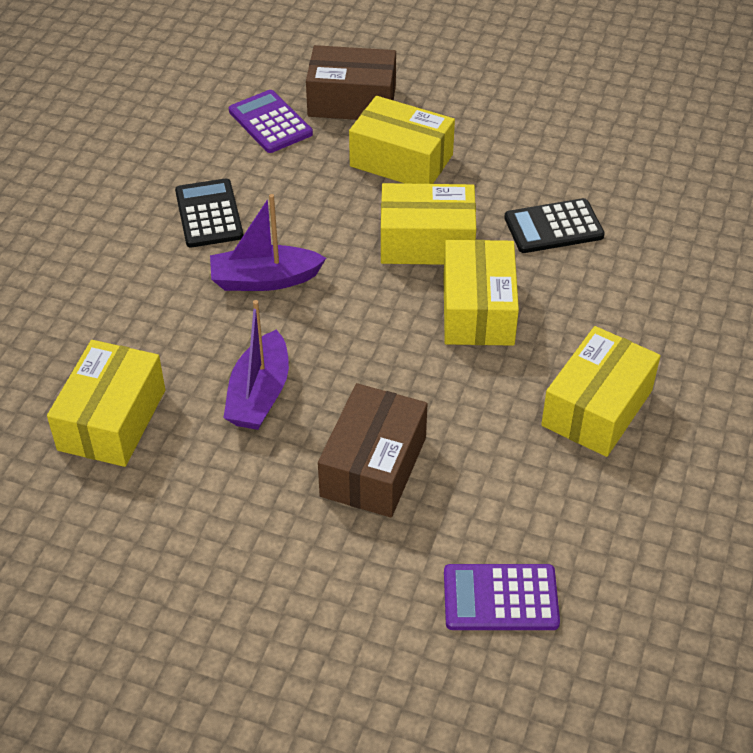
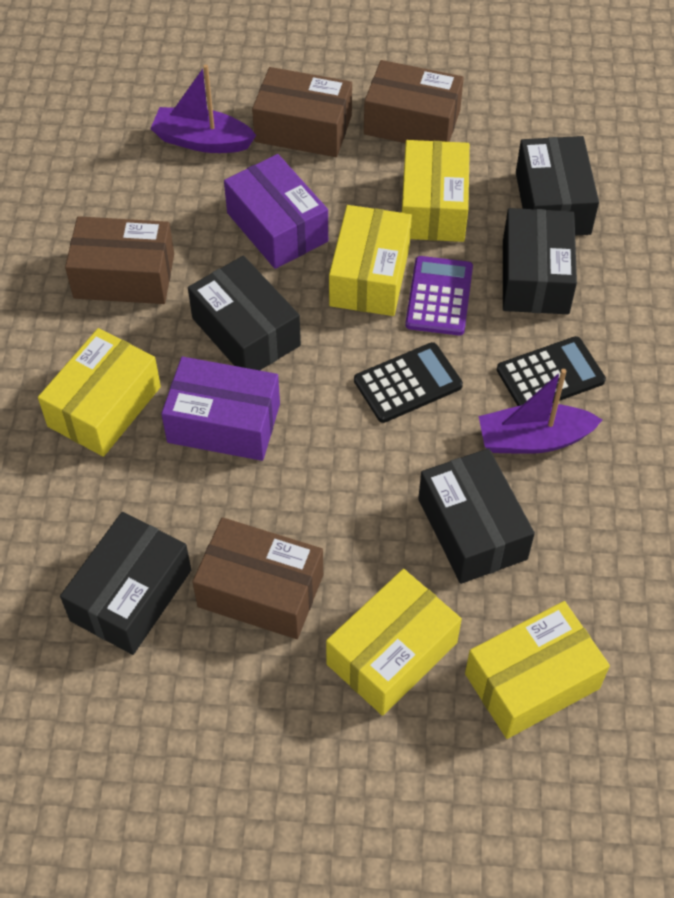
black box: 0 -> 5
brown box: 2 -> 4
purple box: 0 -> 2
purple calculator: 2 -> 1

